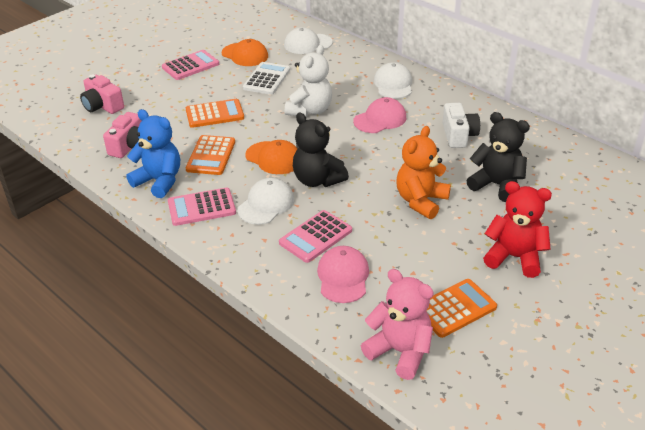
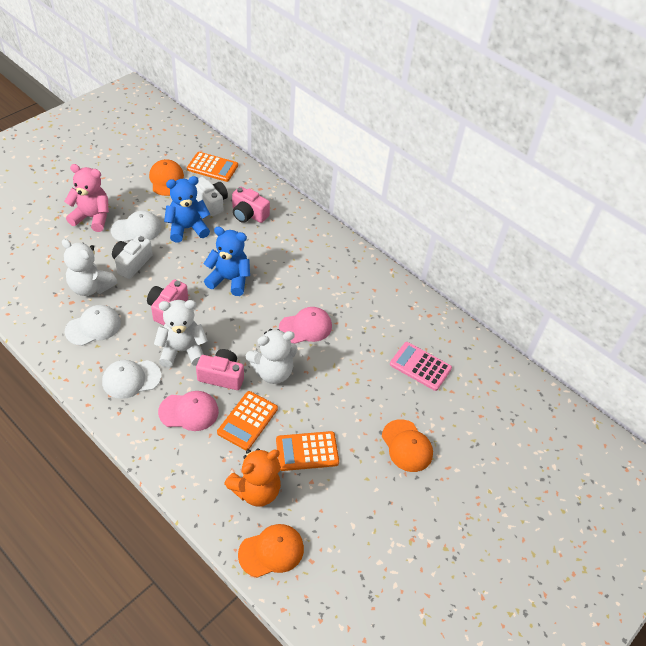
black teddy bear: 2 -> 0
blue teddy bear: 1 -> 2
orange cap: 2 -> 3
pink calculator: 3 -> 1
pink camera: 2 -> 3
red teddy bear: 1 -> 0
white calculator: 1 -> 0
white camera: 1 -> 2
white teddy bear: 1 -> 3

